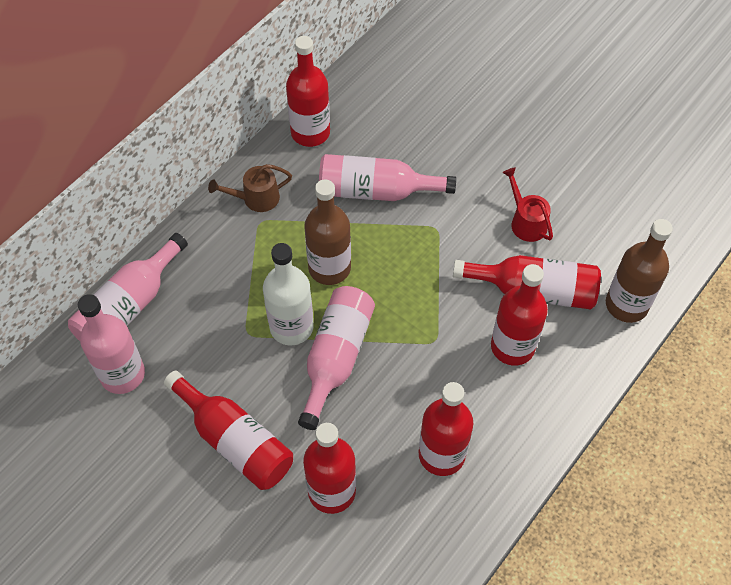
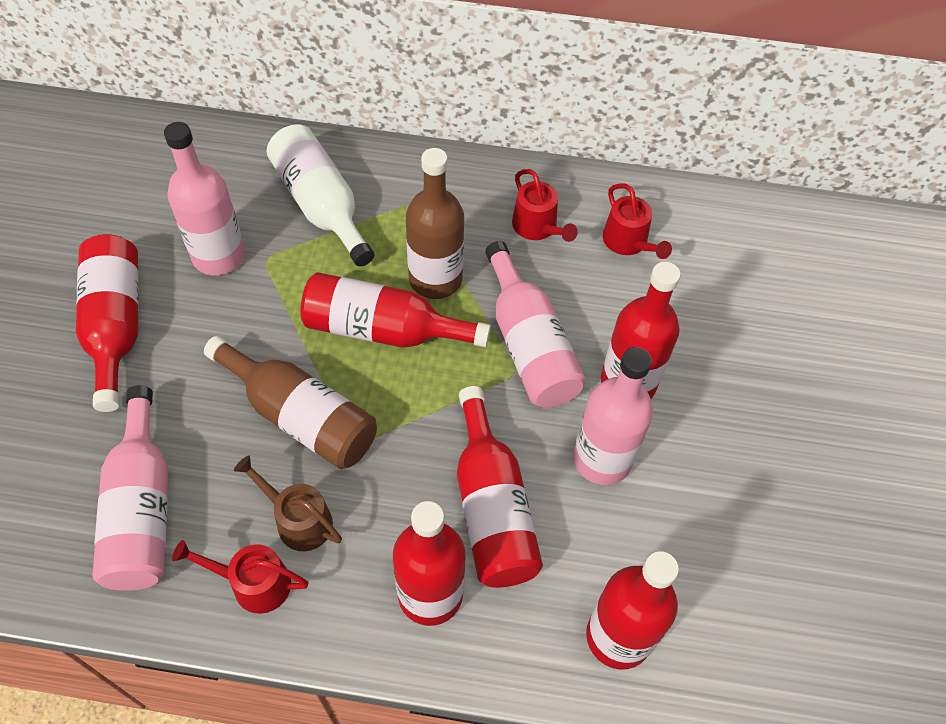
red watering can: 1 -> 3

